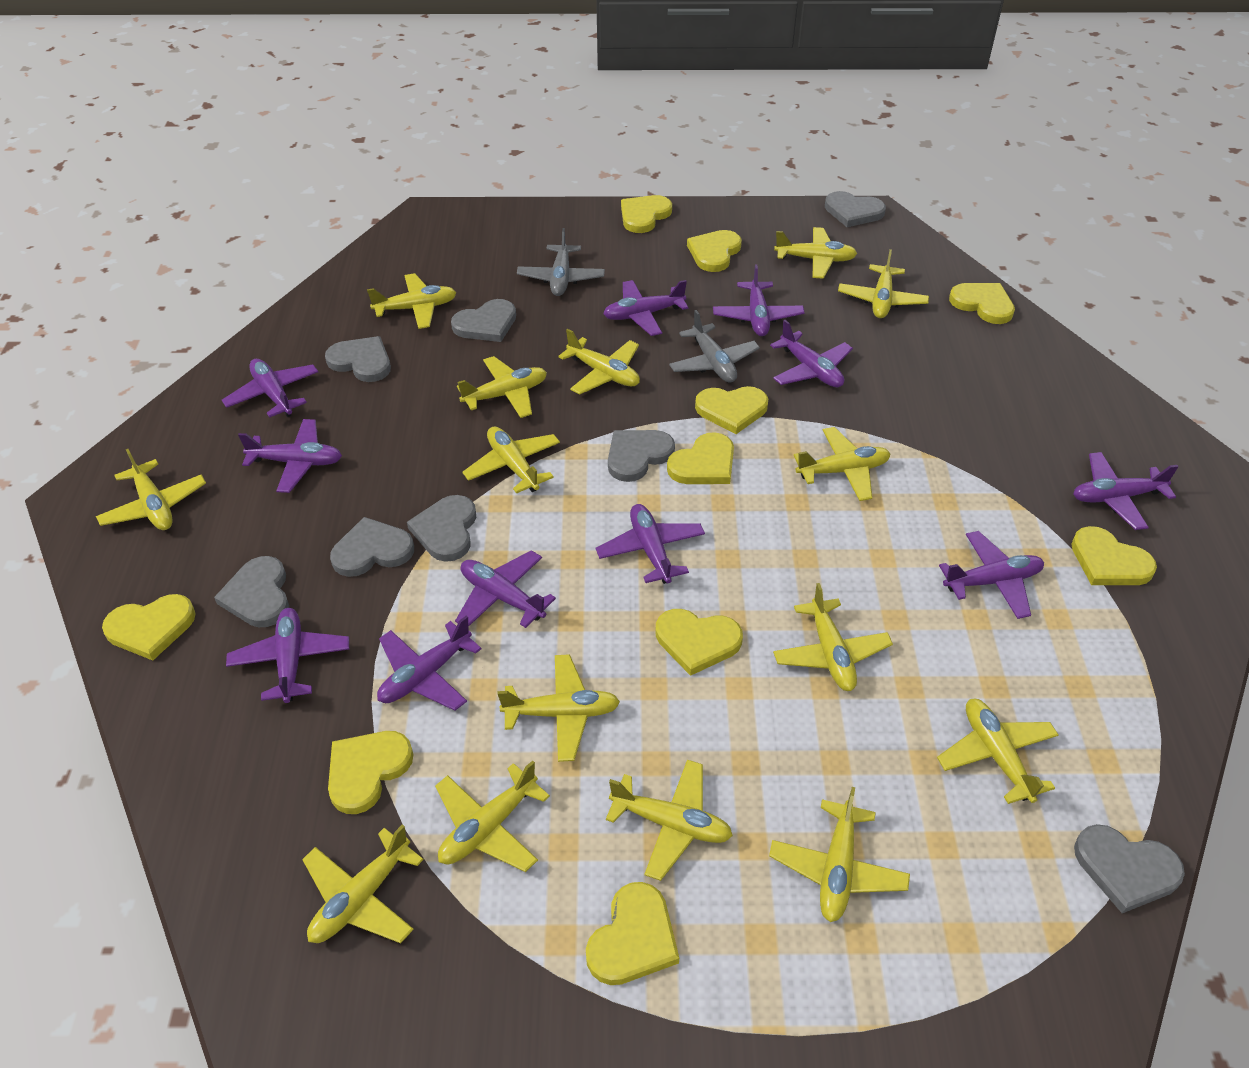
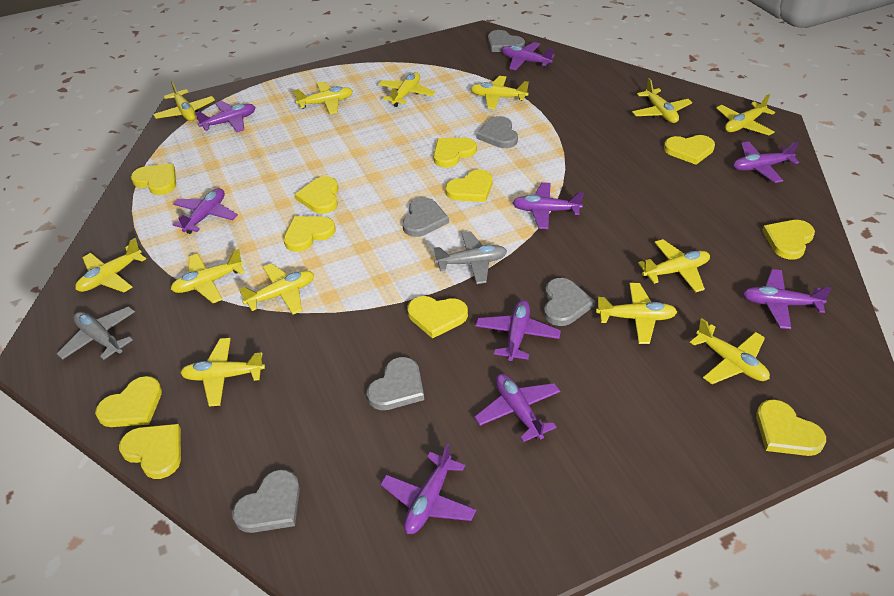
grey heart: 8 -> 6
purple plane: 11 -> 9
yellow heart: 10 -> 11
yellow plane: 15 -> 13

